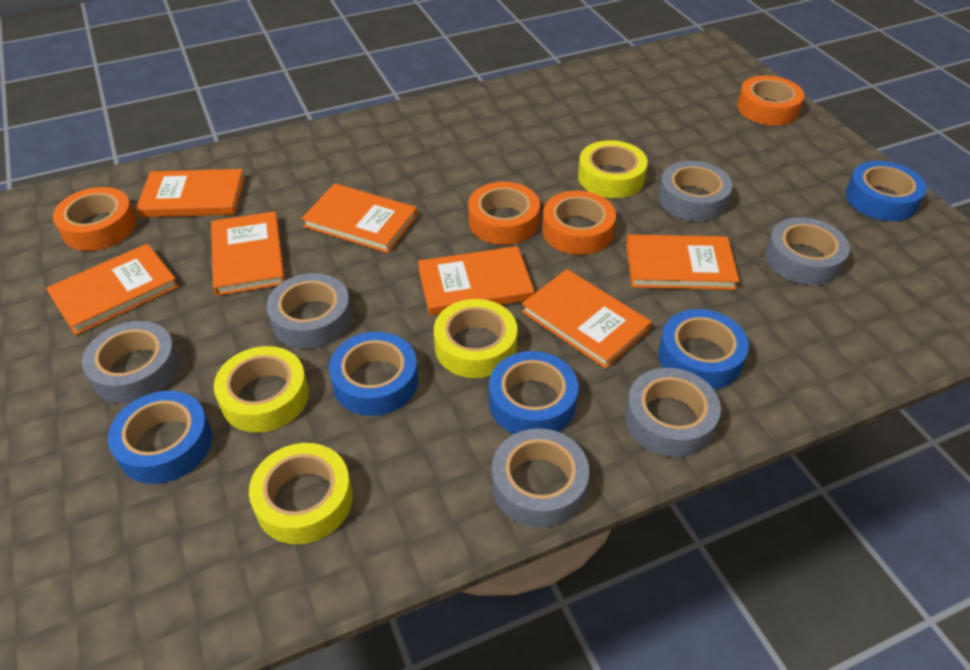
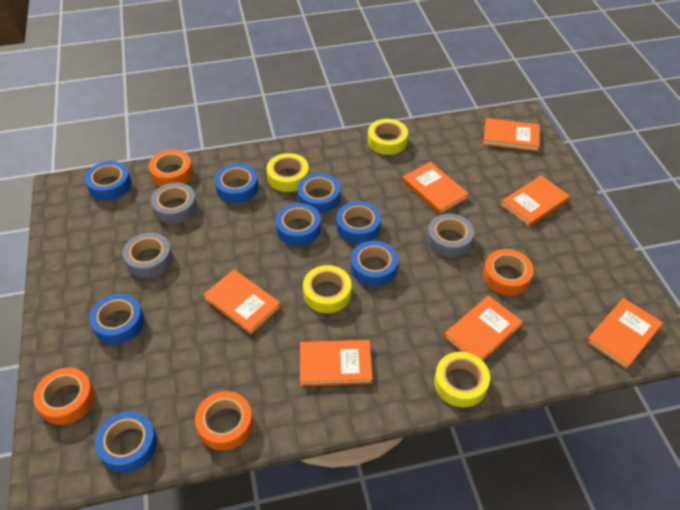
blue tape: 5 -> 8
grey tape: 6 -> 3

